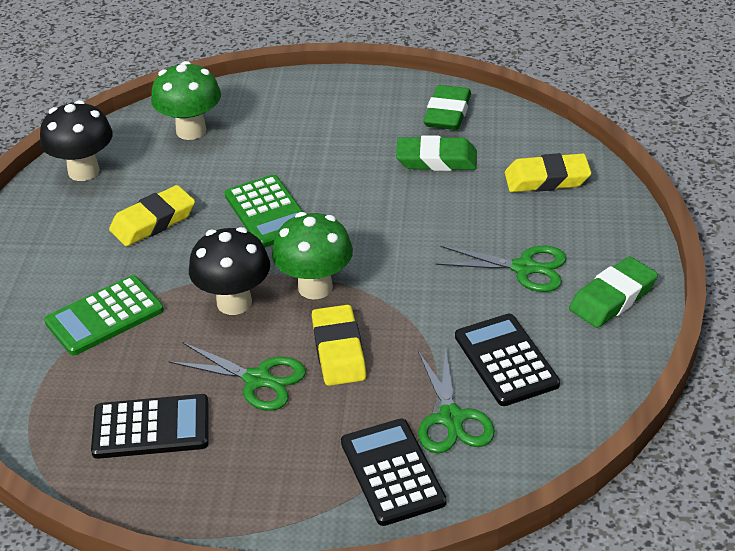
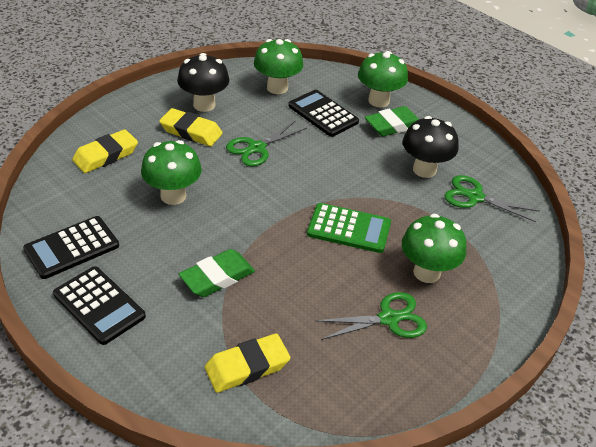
green calculator: 2 -> 1
green eraser: 3 -> 2
green mushroom: 2 -> 4

